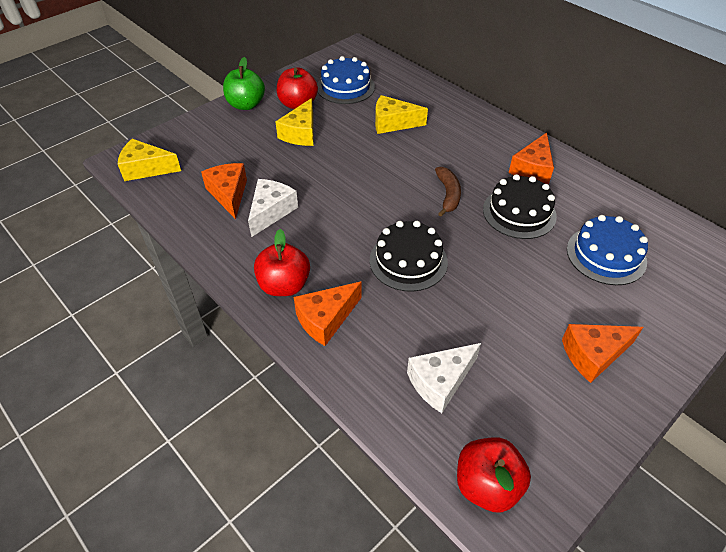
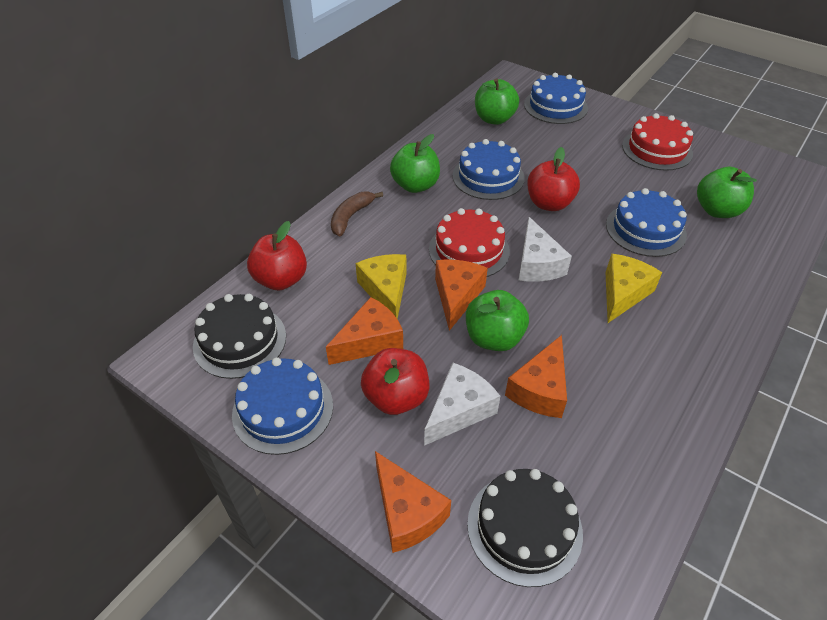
blue cake: 2 -> 4
green apple: 1 -> 4
red cake: 0 -> 2
yellow cheese: 3 -> 2

